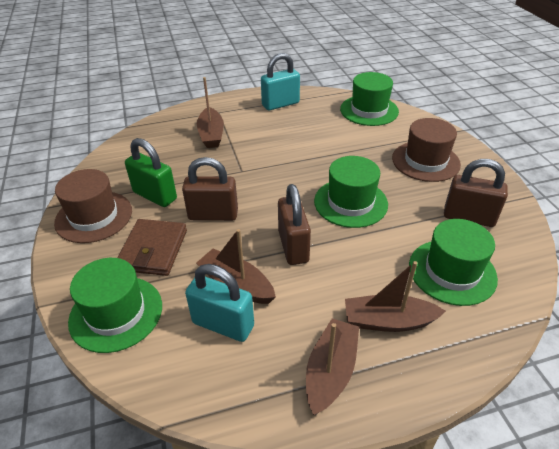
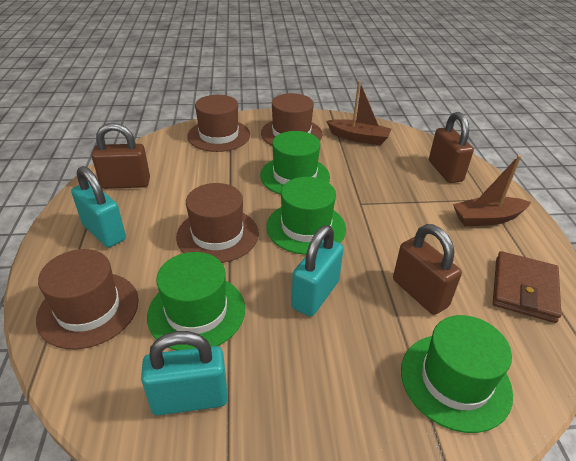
brown boat: 4 -> 2
brown hat: 2 -> 4
green padlock: 1 -> 0
turquoise padlock: 2 -> 3

